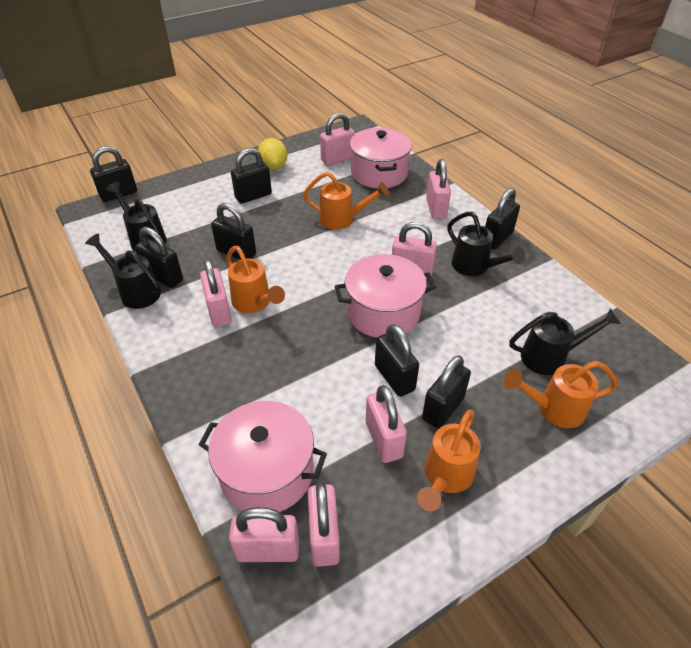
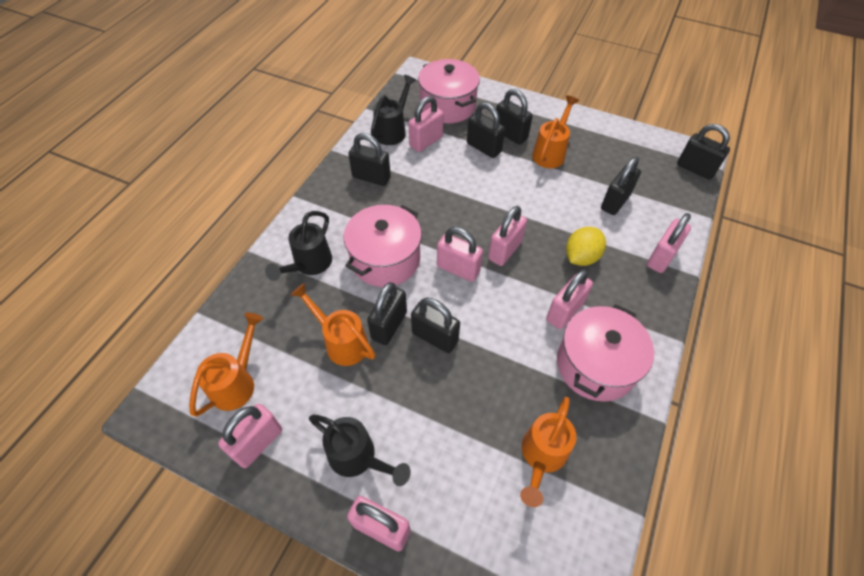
black watering can: 4 -> 3

